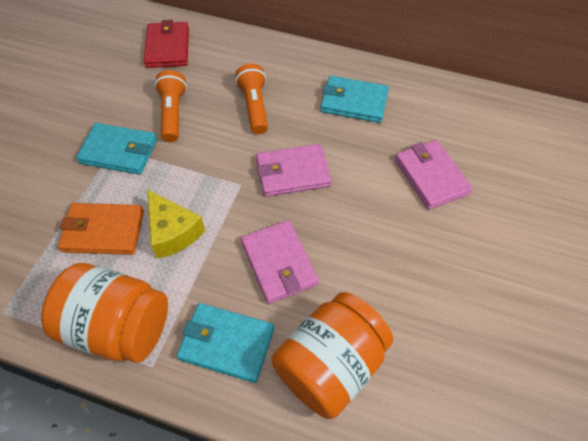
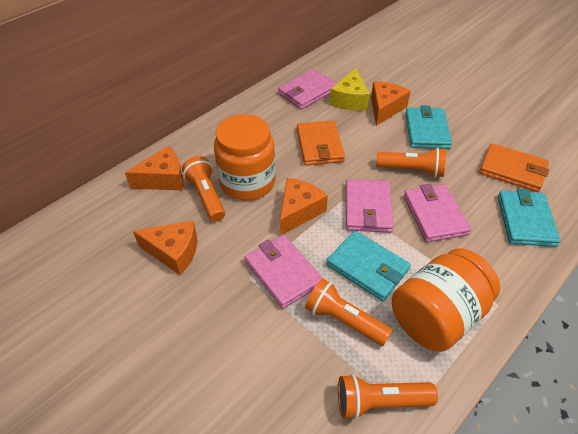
orange cheese: 0 -> 4
orange flashlight: 2 -> 4
orange wallet: 1 -> 2
pink wallet: 3 -> 4
red wallet: 1 -> 0

